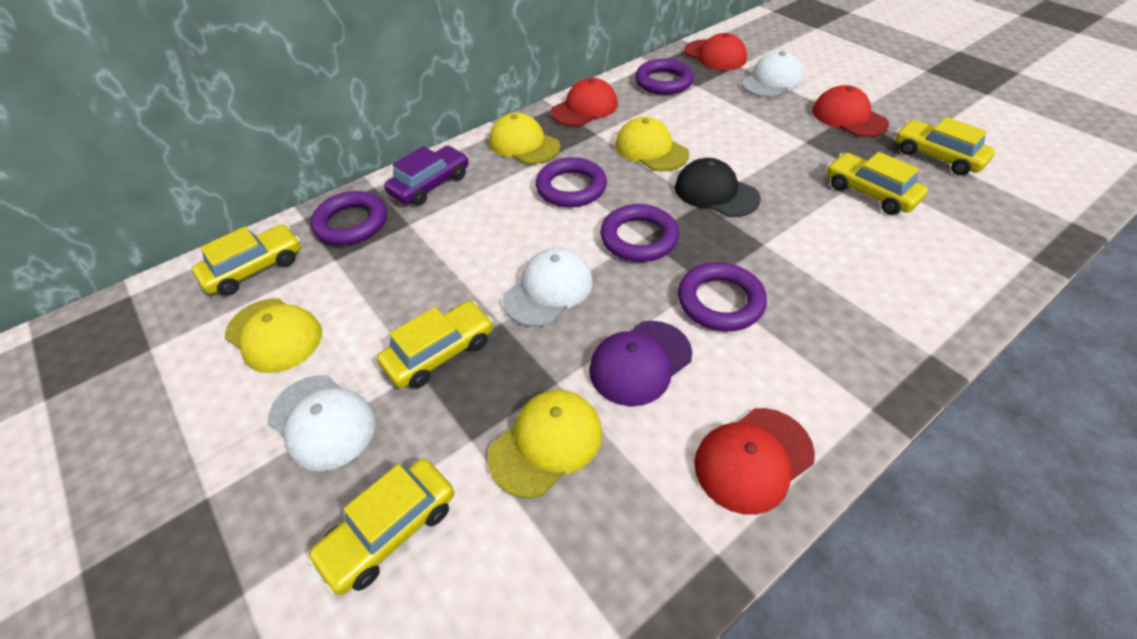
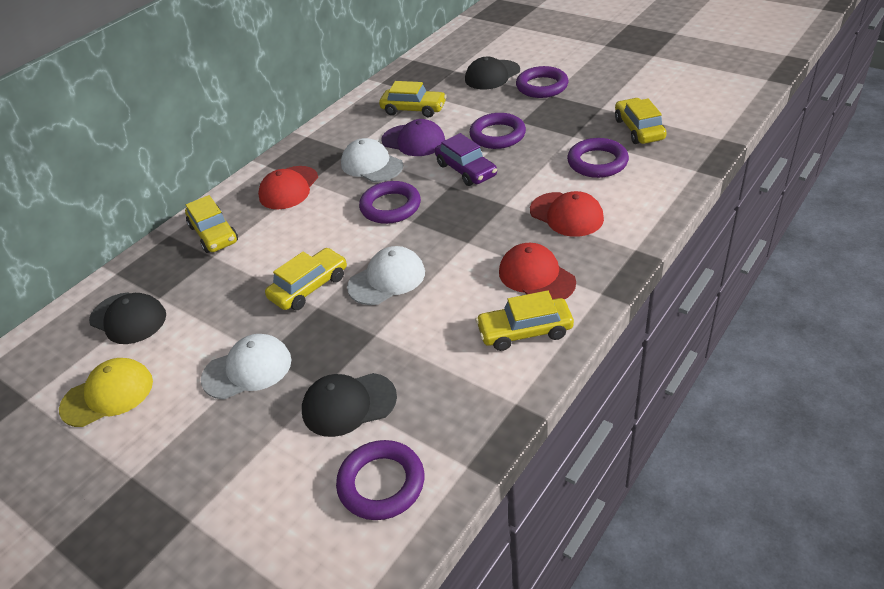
black cap: 1 -> 3
red cap: 4 -> 3
yellow cap: 4 -> 1

